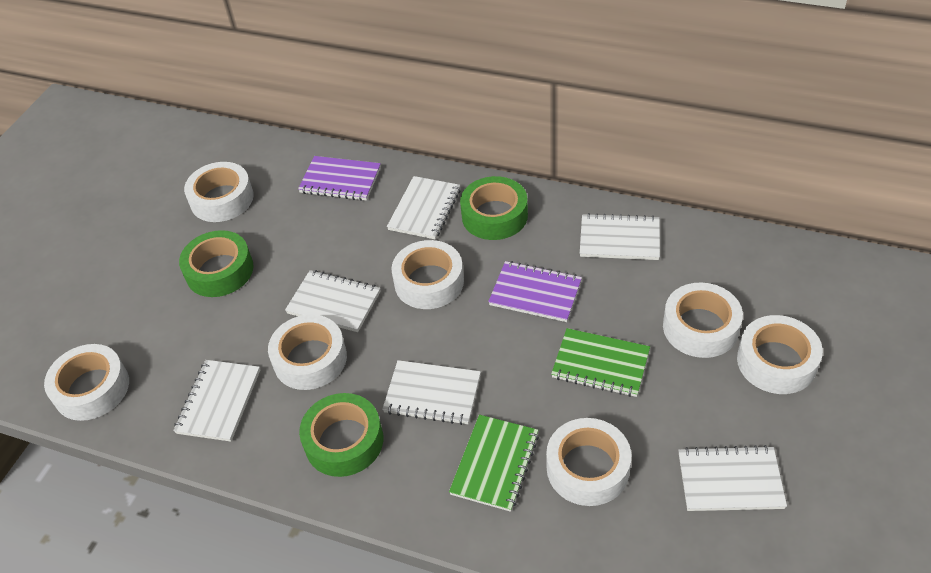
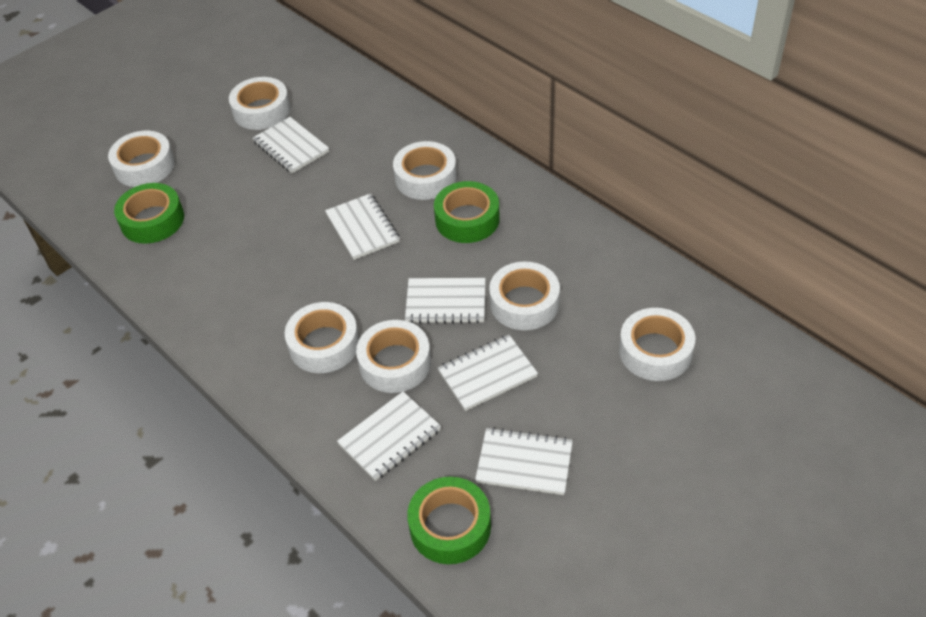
green notebook: 2 -> 0
purple notebook: 2 -> 0

